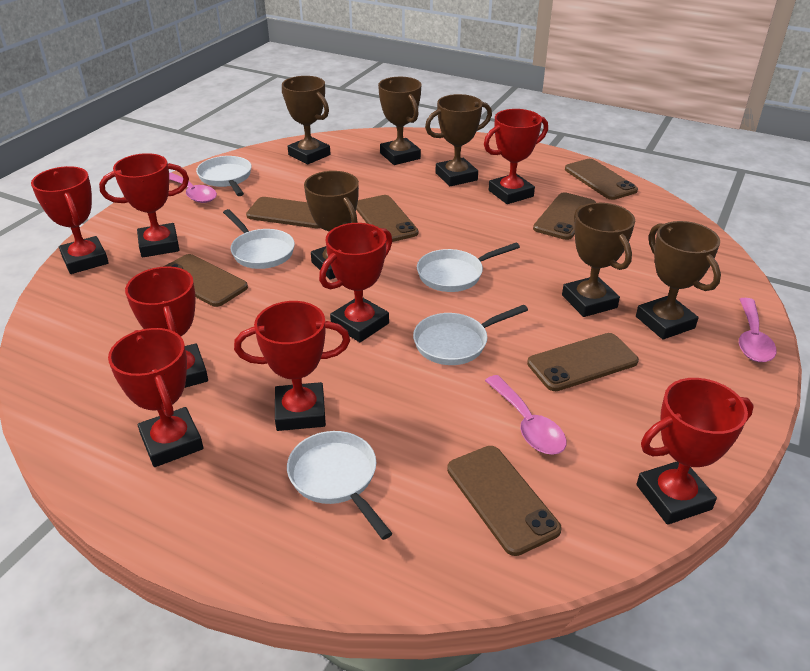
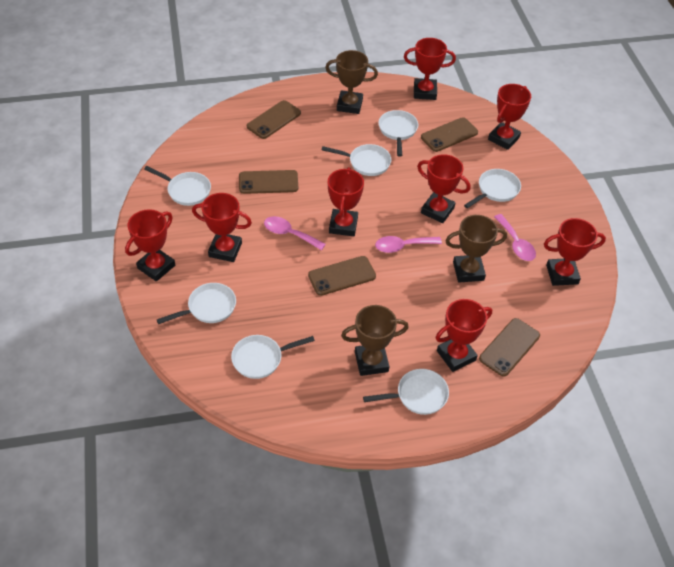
brown phone: 7 -> 5
brown trophy: 6 -> 3
white pan: 5 -> 7

